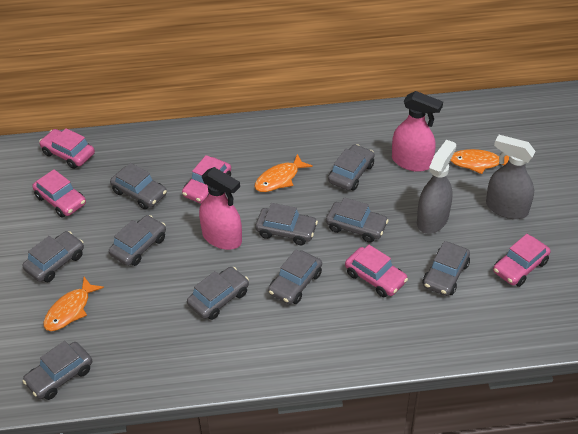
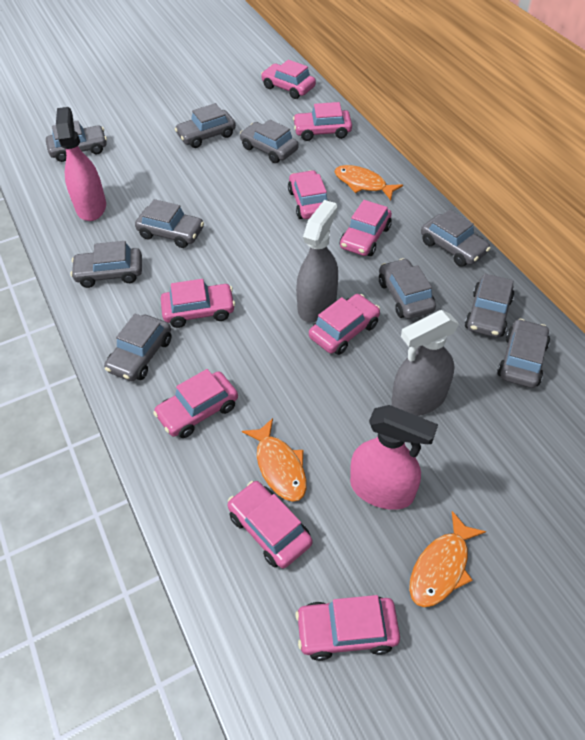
pink car: 5 -> 9

